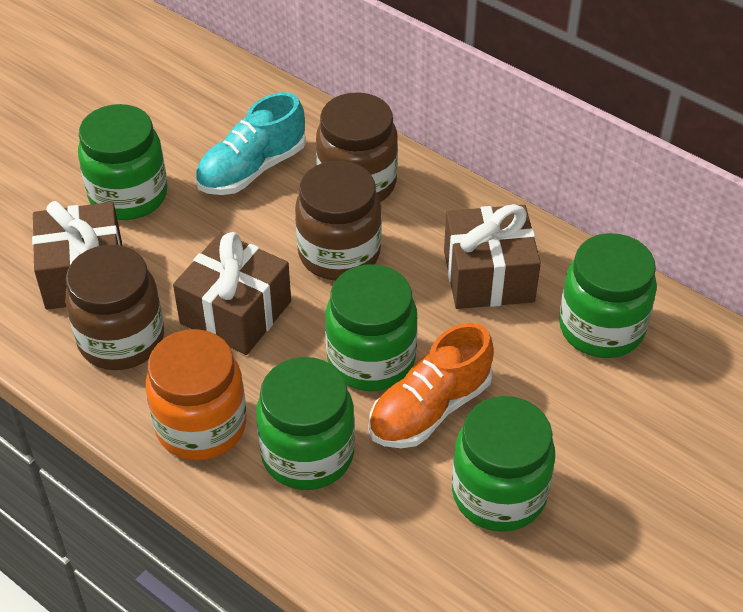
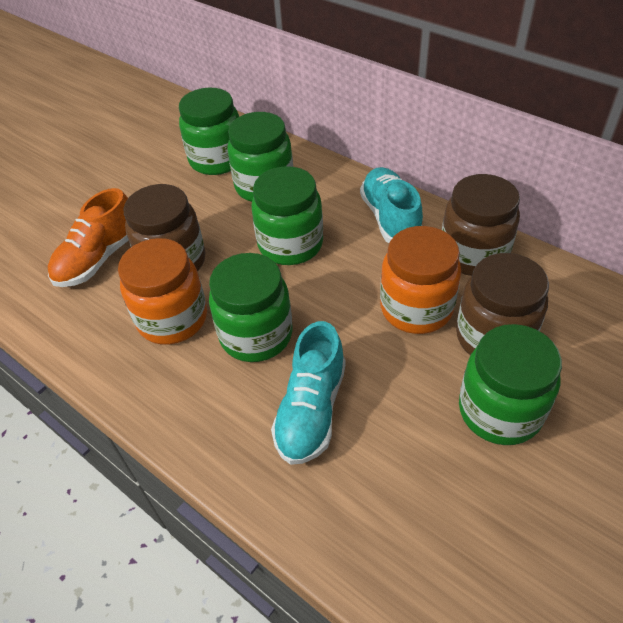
brown gift: 3 -> 0
orange jar: 1 -> 2
turquoise shoe: 1 -> 2

